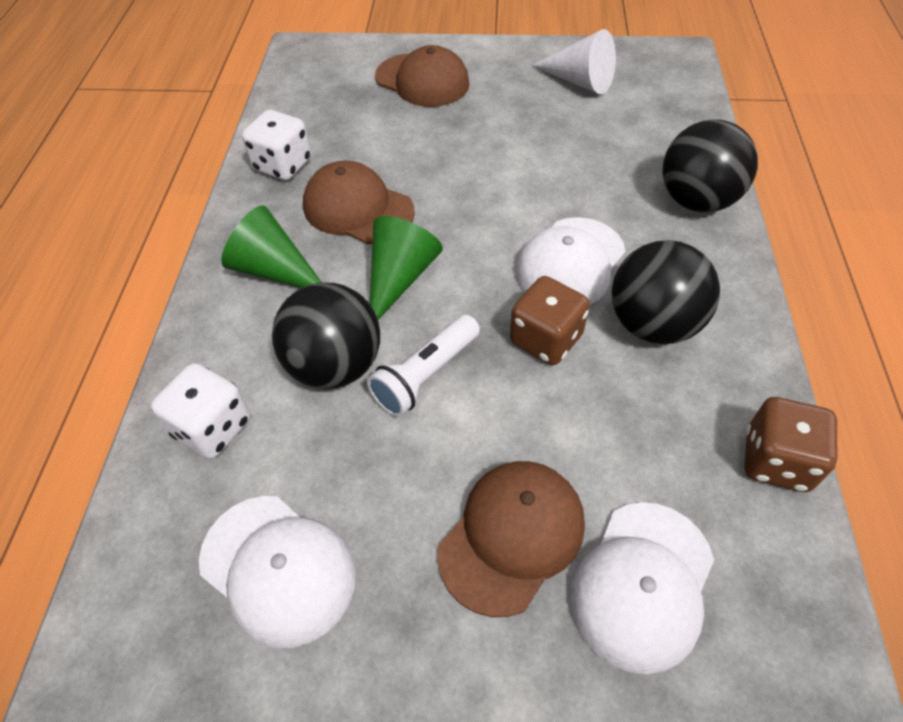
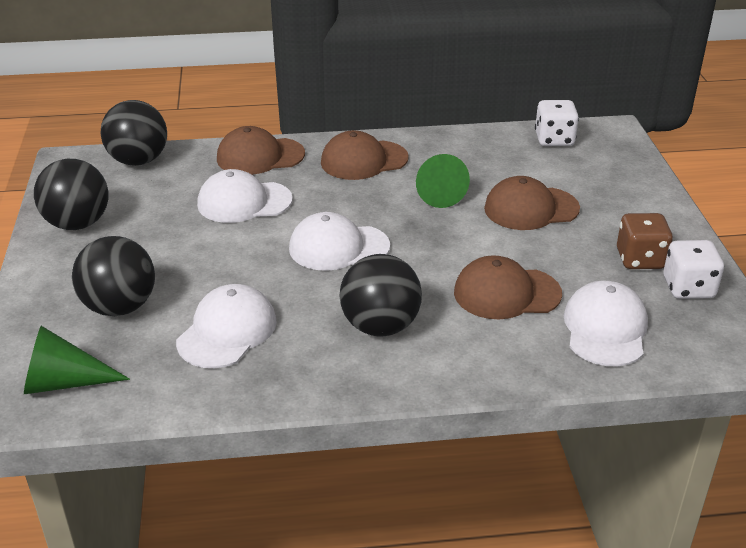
black ball: 3 -> 4
brown cap: 3 -> 4
brown dice: 2 -> 1
white cap: 3 -> 4
white cone: 1 -> 0
white flashlight: 1 -> 0

